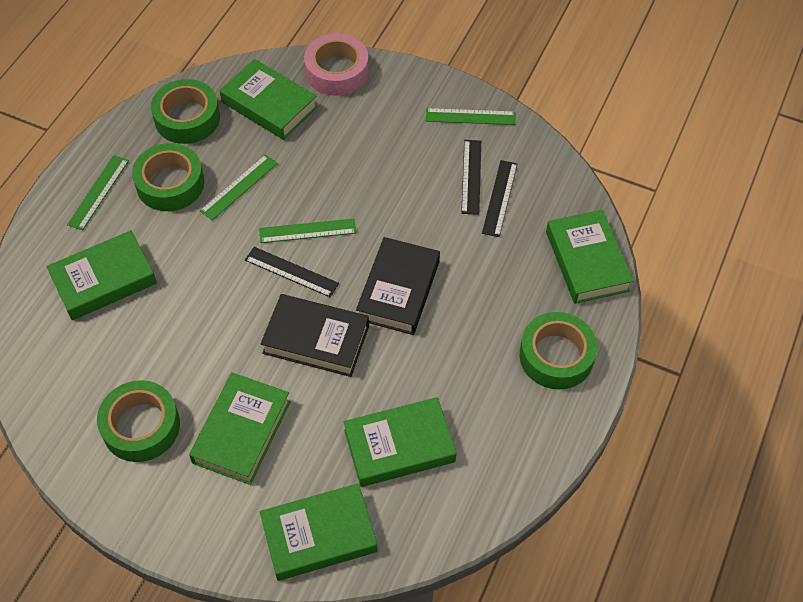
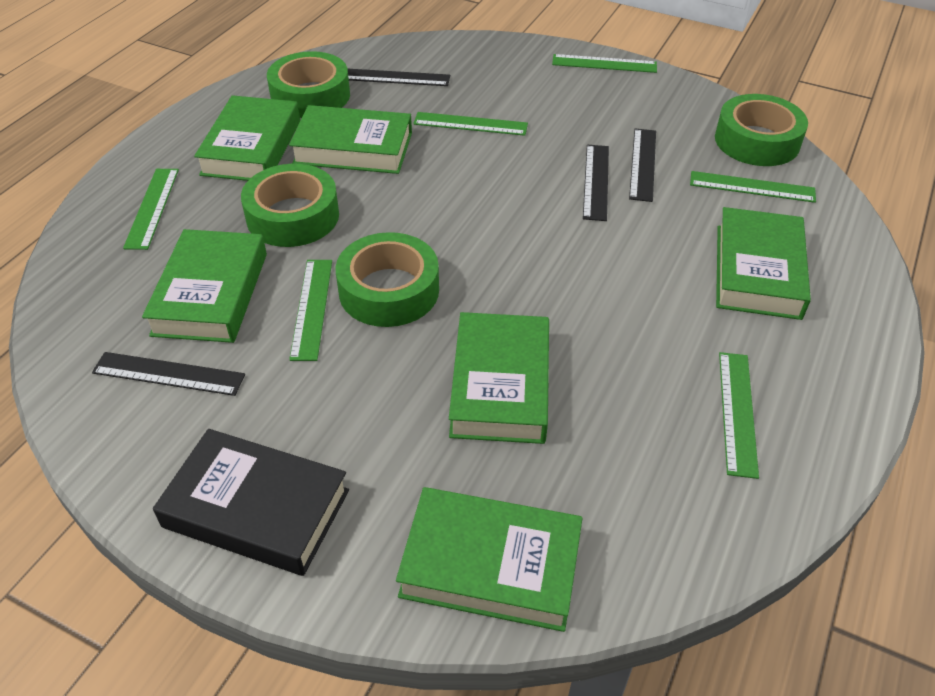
black book: 2 -> 1
black ruler: 3 -> 4
green ruler: 4 -> 6
pink tape: 1 -> 0

